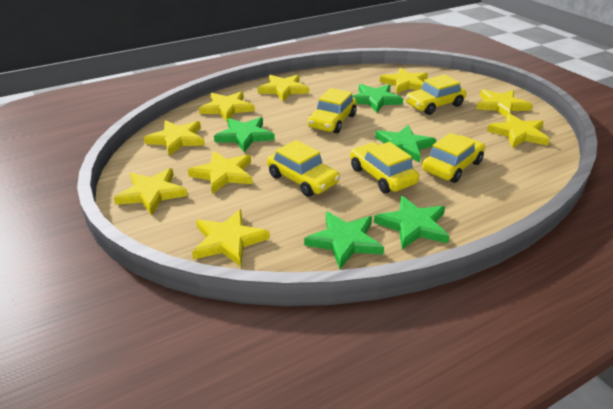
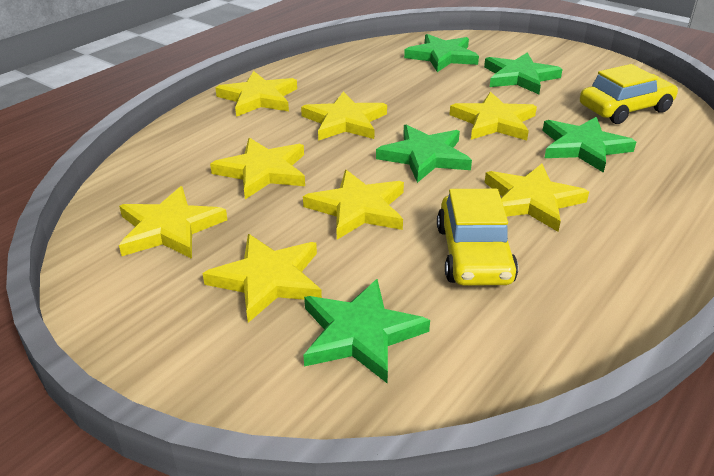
yellow car: 5 -> 2
yellow star: 9 -> 8

